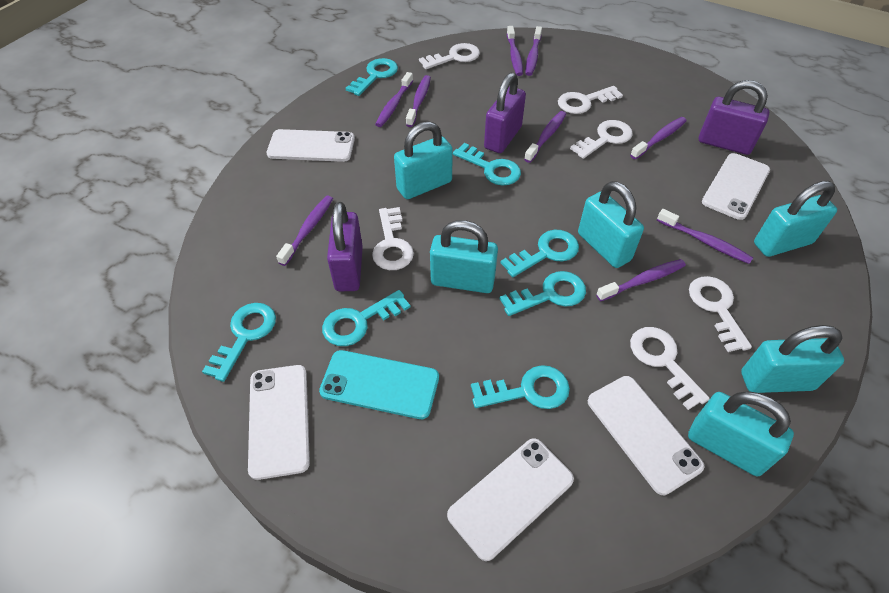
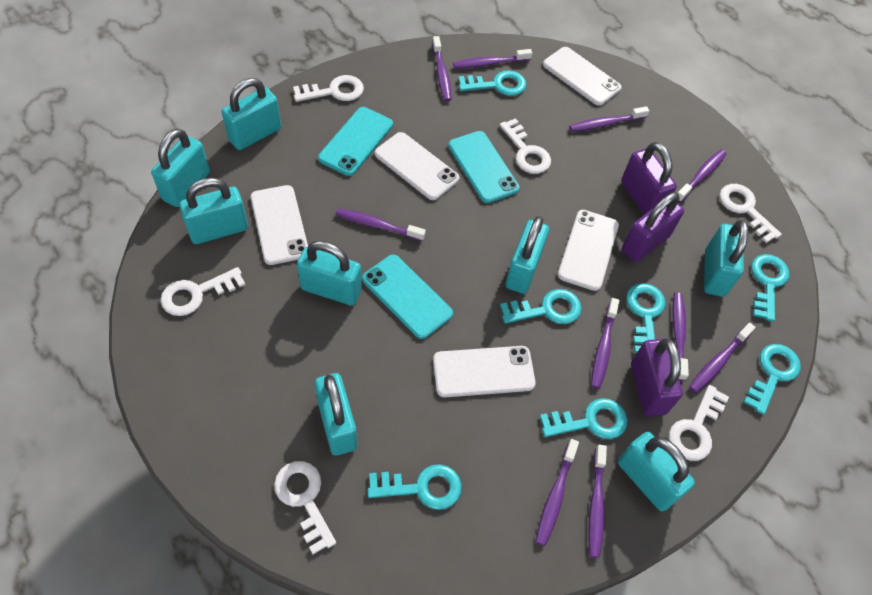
purple toothbrush: 9 -> 10
turquoise padlock: 6 -> 8
turquoise phone: 1 -> 3

